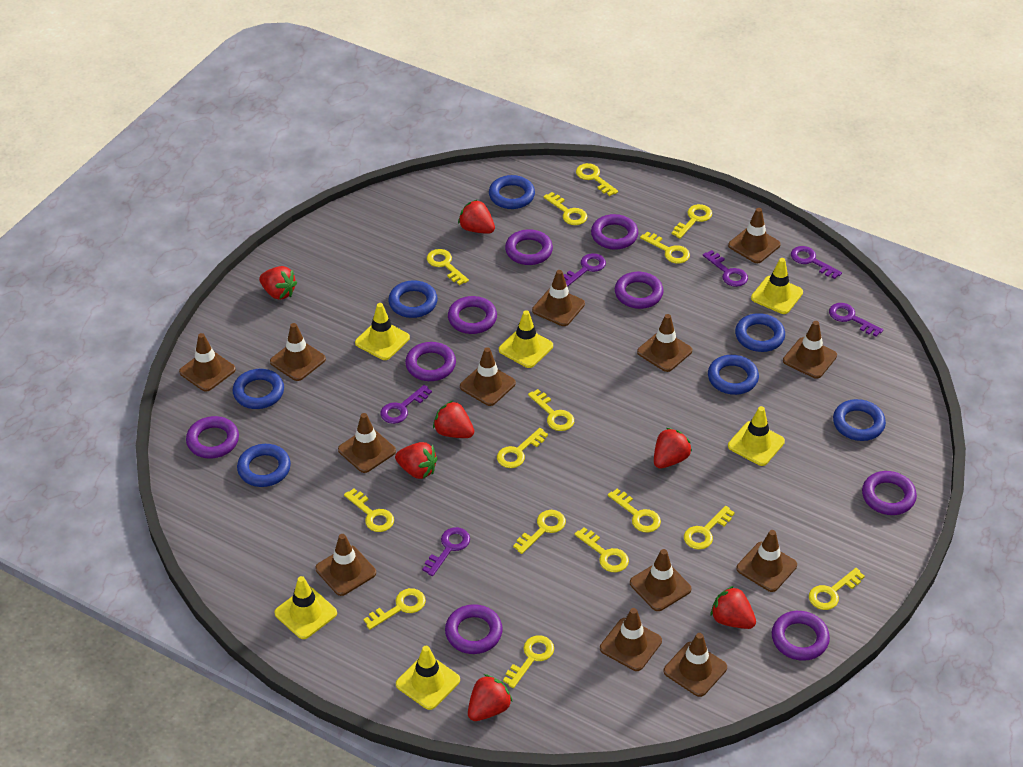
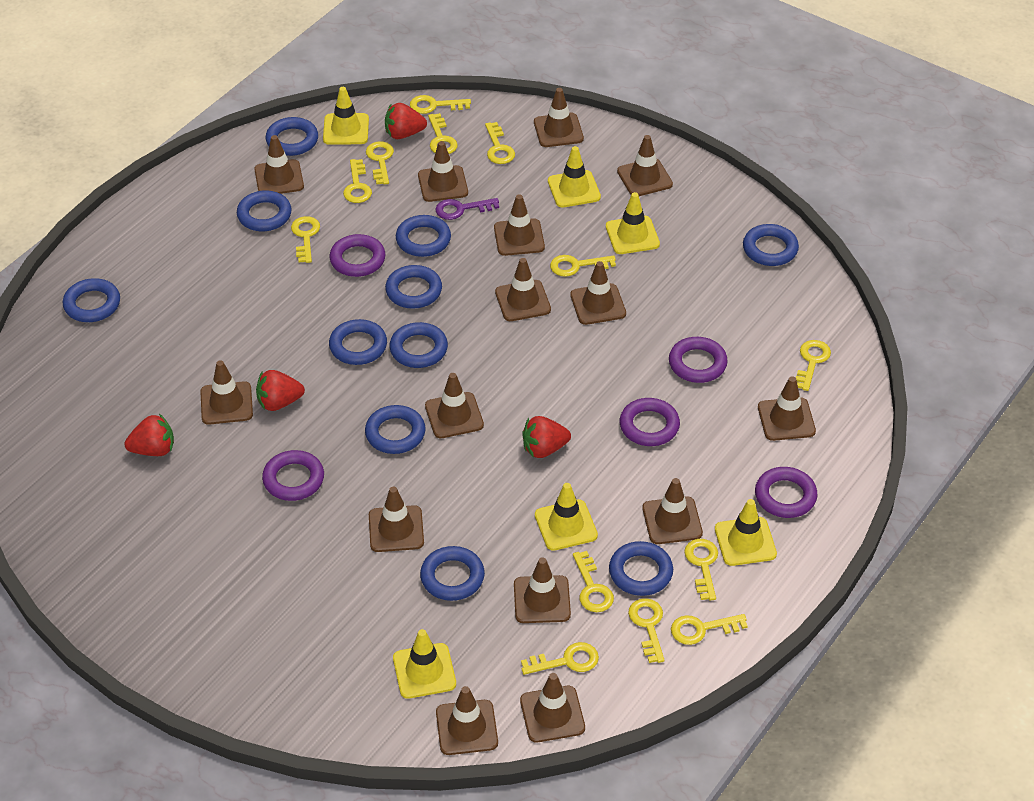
blue ring: 7 -> 11
brown traffic cone: 13 -> 15
purple key: 6 -> 1
purple ring: 9 -> 5
red strawberry: 7 -> 4
yellow key: 15 -> 13

